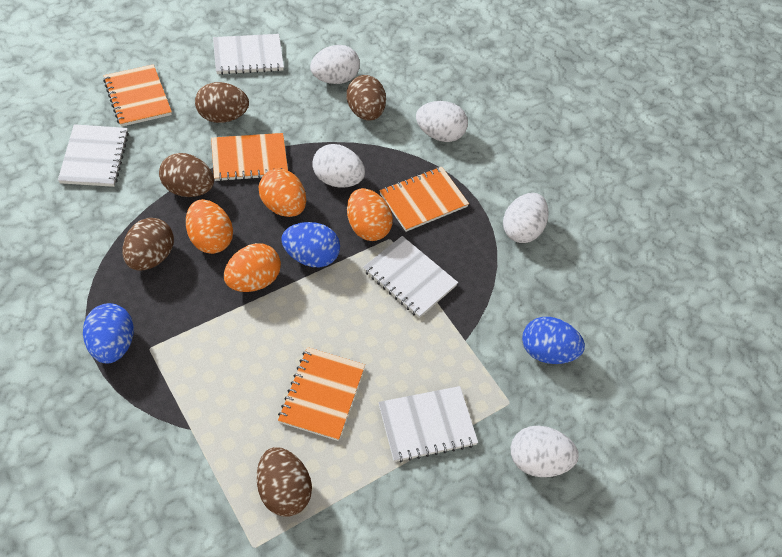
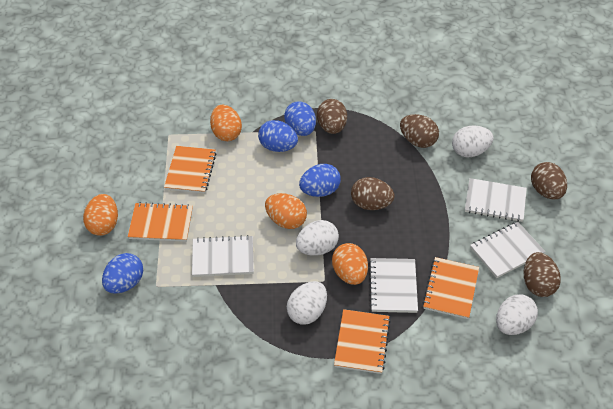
blue egg: 3 -> 4
white egg: 5 -> 4

